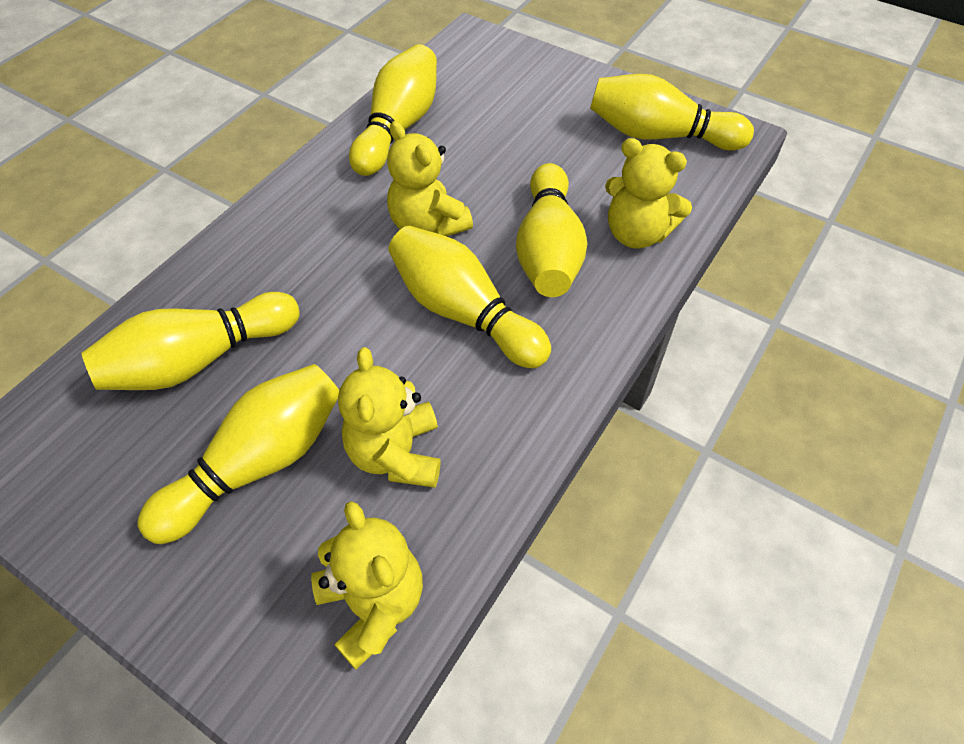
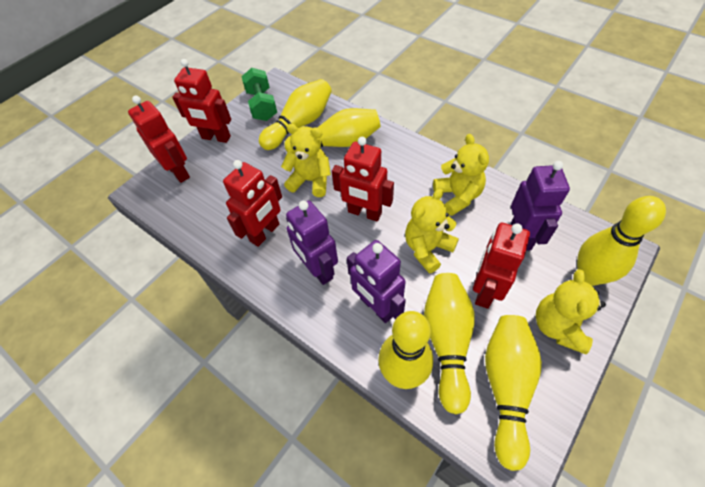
green dumbbell: 0 -> 1
purple robot: 0 -> 3
red robot: 0 -> 5

